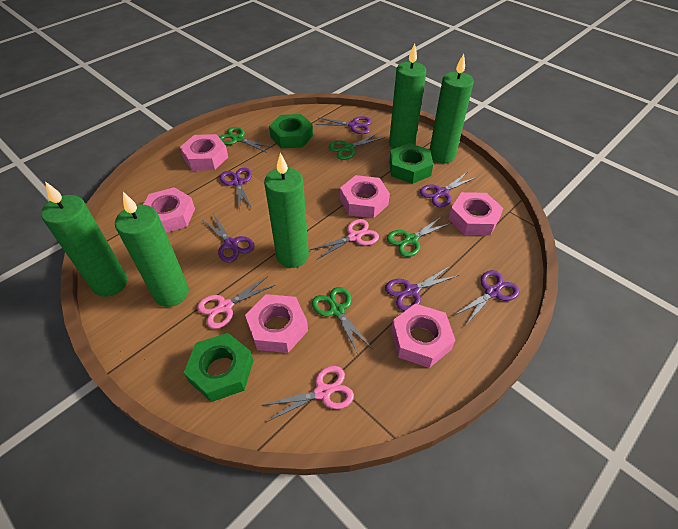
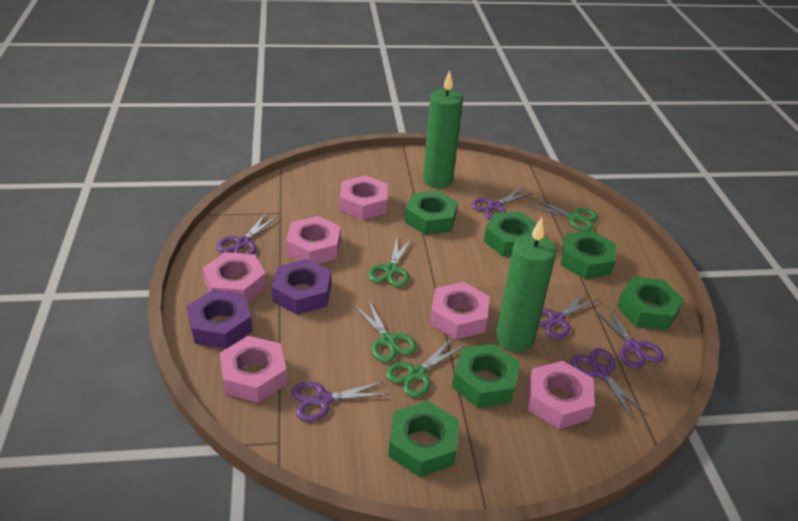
green candle: 5 -> 2
green nut: 3 -> 6
pink scissors: 3 -> 0
purple nut: 0 -> 2

